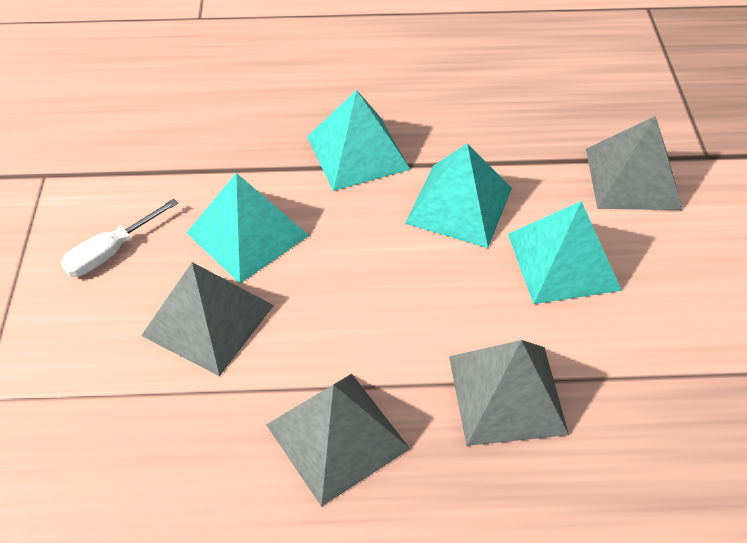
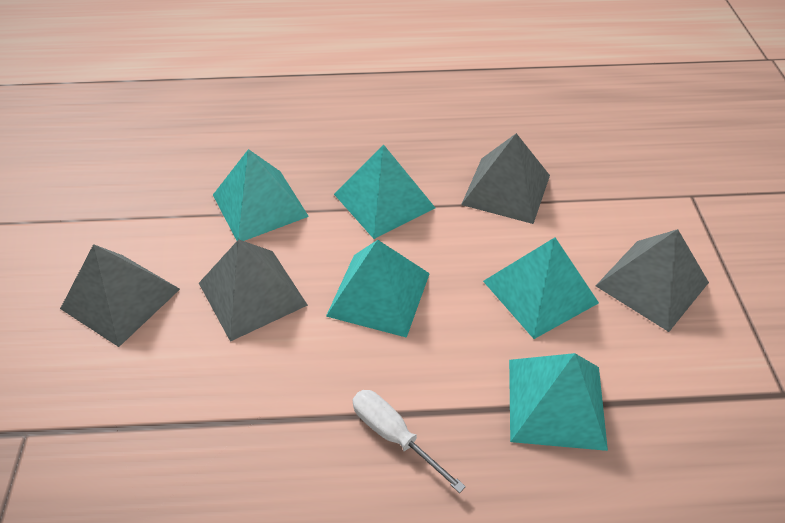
turquoise pyramid: 4 -> 5

